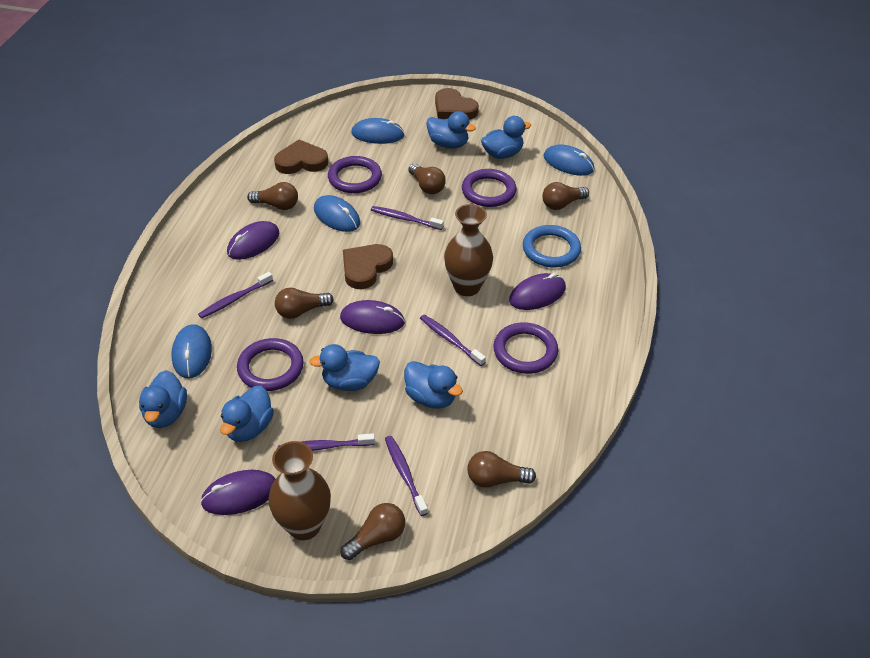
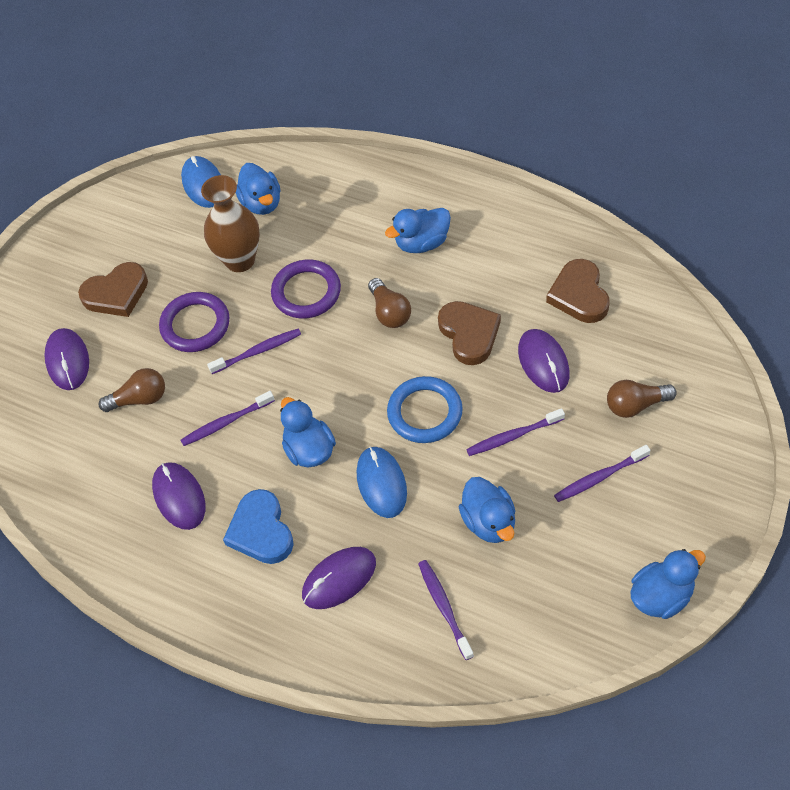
blue duck: 6 -> 5
blue heart: 0 -> 1
blue mouse: 4 -> 2
brown light bulb: 6 -> 3
brown vase: 2 -> 1
purple ring: 4 -> 2

